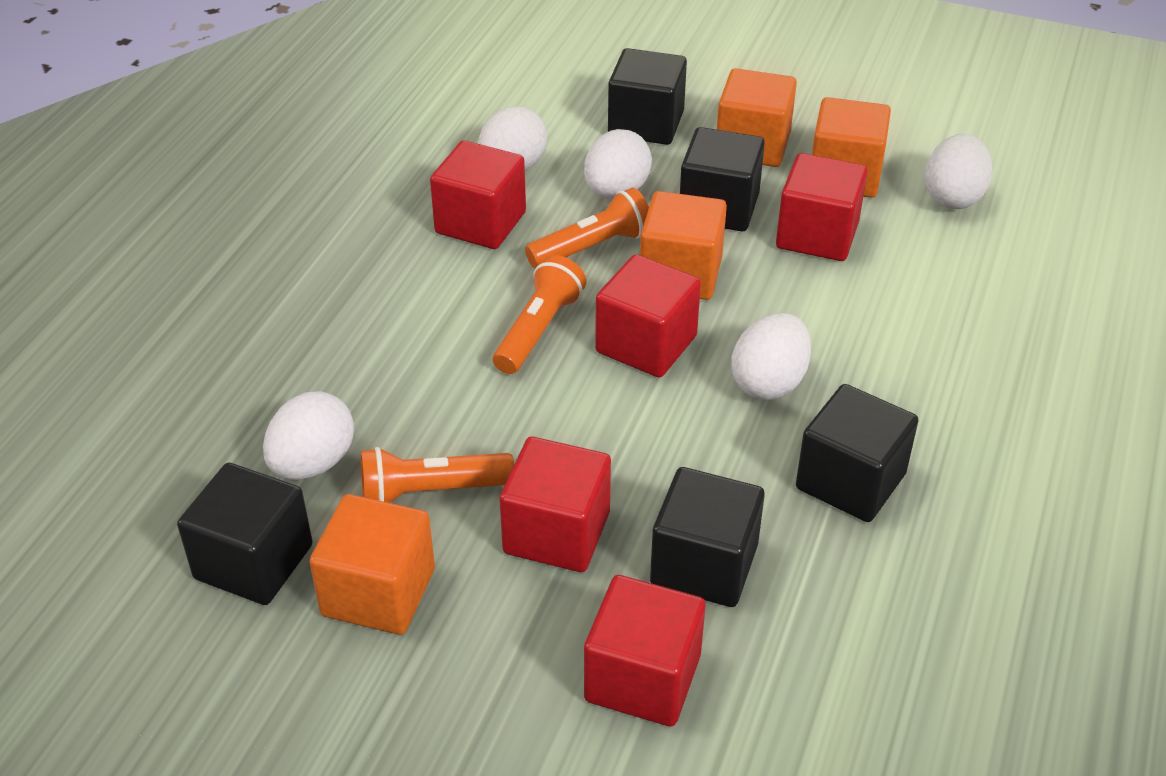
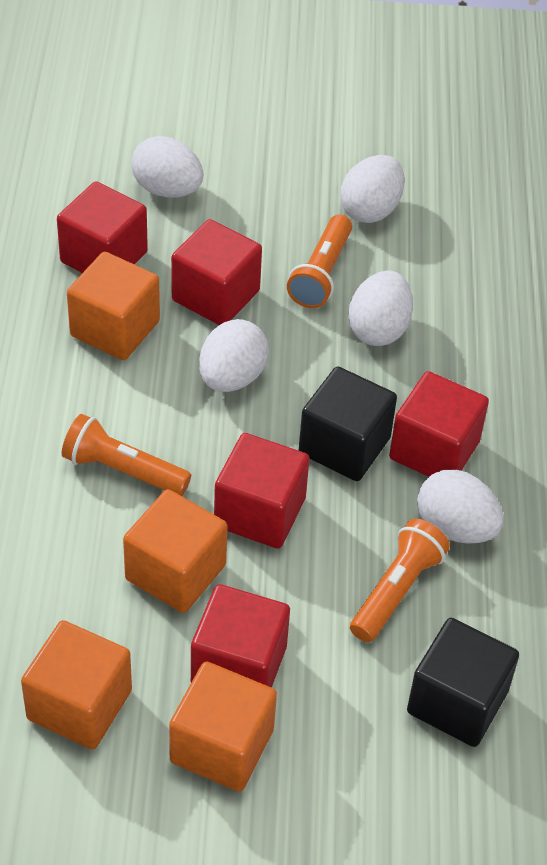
black cube: 5 -> 2

